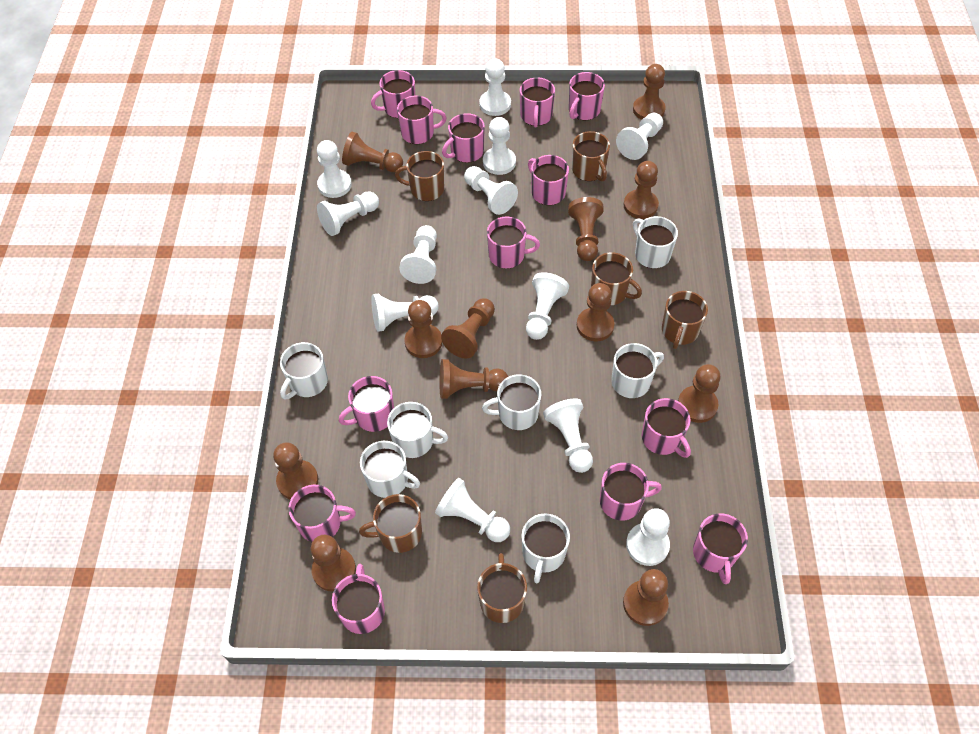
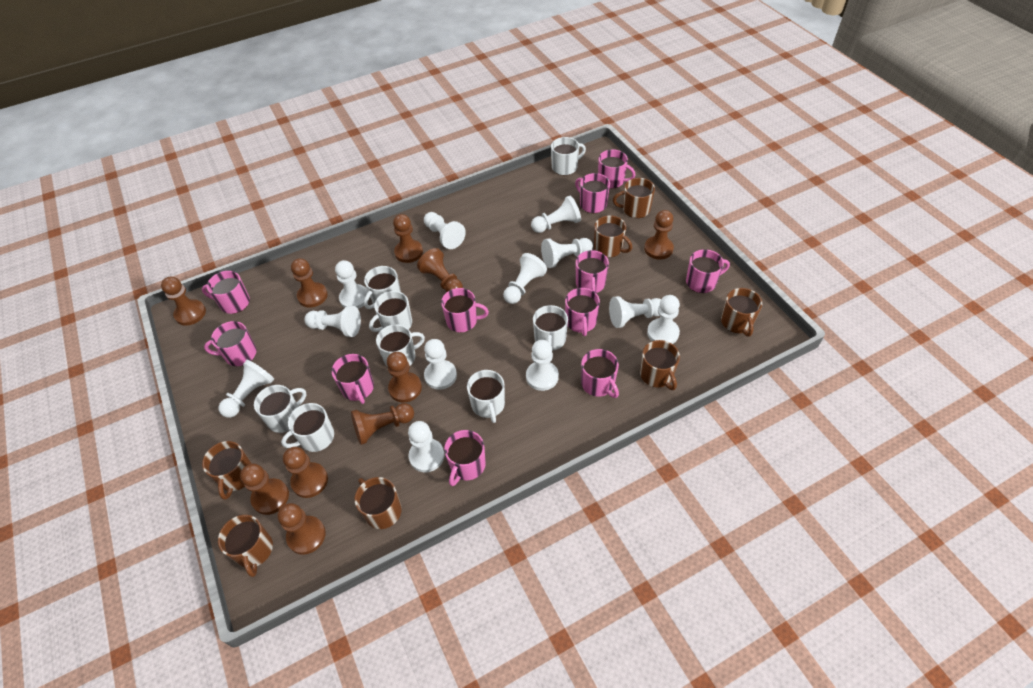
brown mug: 6 -> 7
brown pawn: 12 -> 10
pink mug: 13 -> 11
white mug: 7 -> 8

